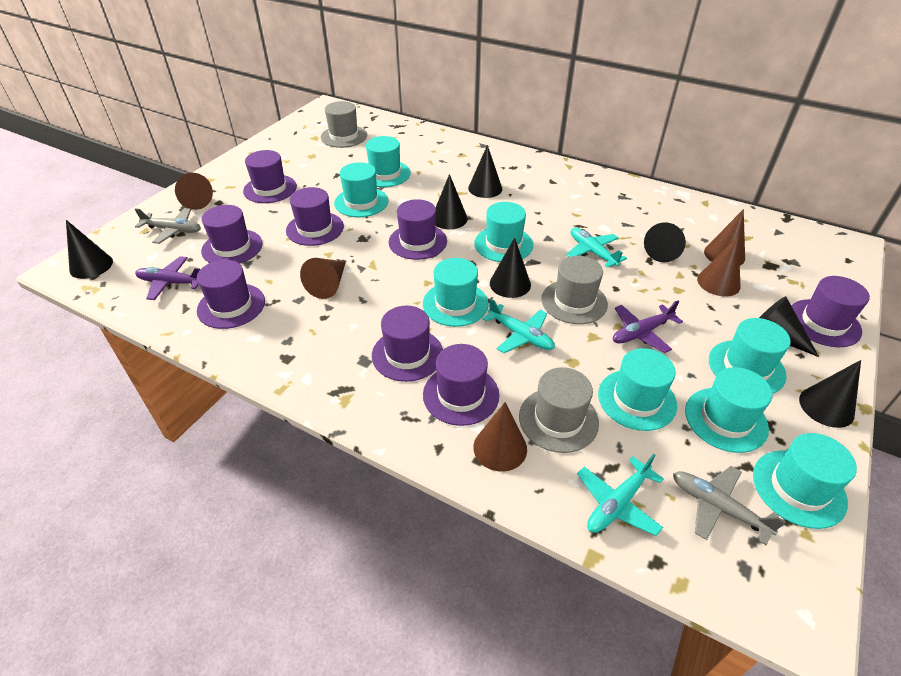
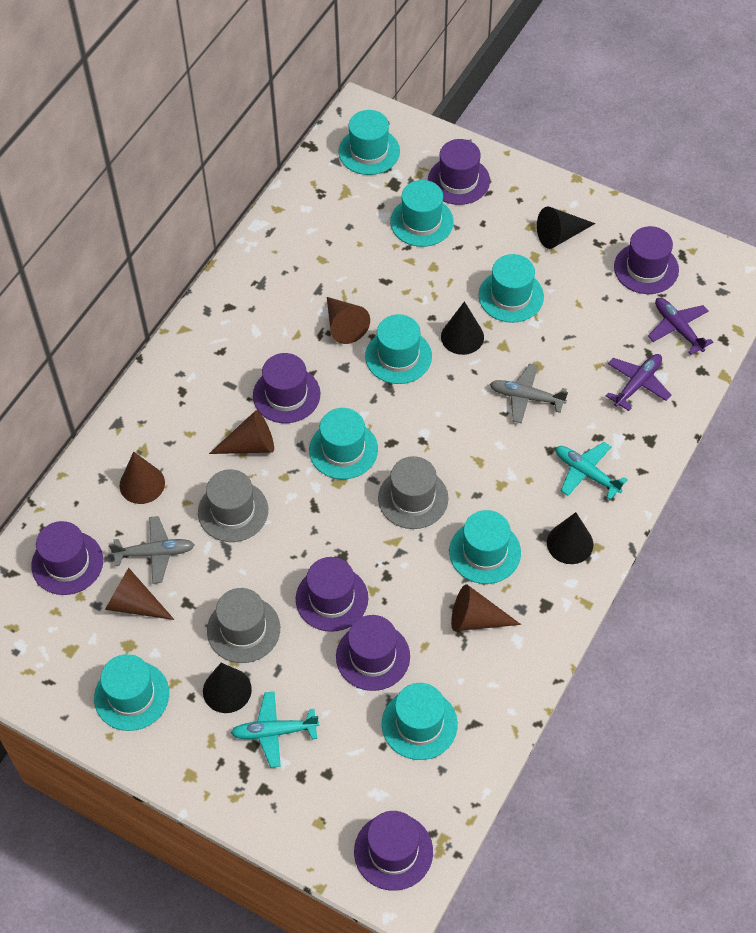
black cone: 7 -> 4
purple hat: 8 -> 7
turquoise plane: 3 -> 2

